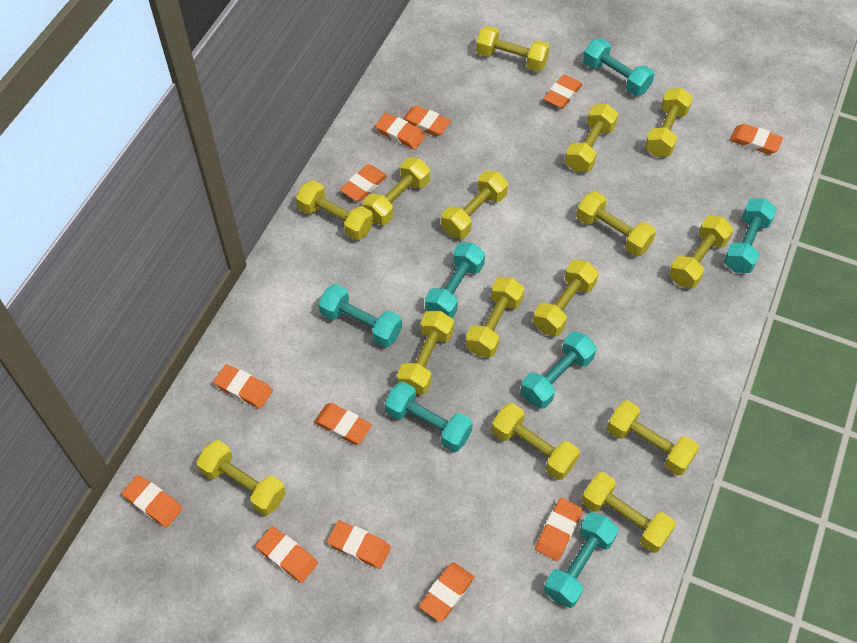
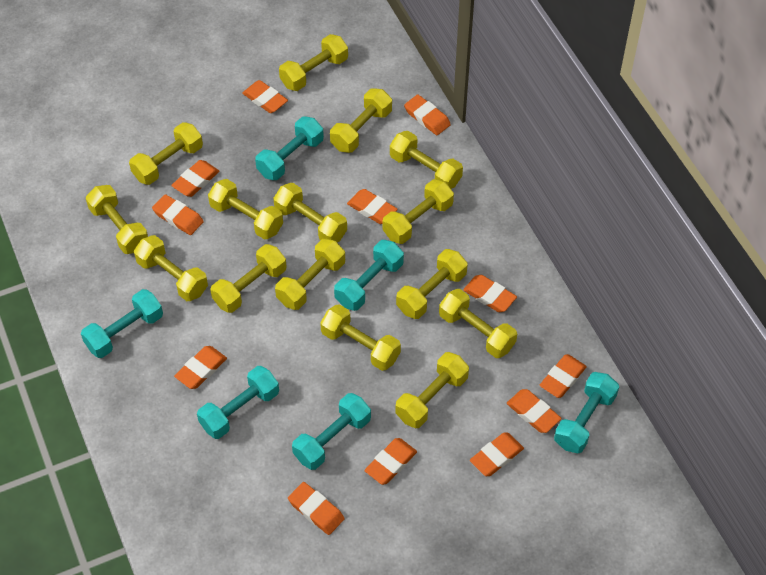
turquoise dumbbell: 7 -> 6

